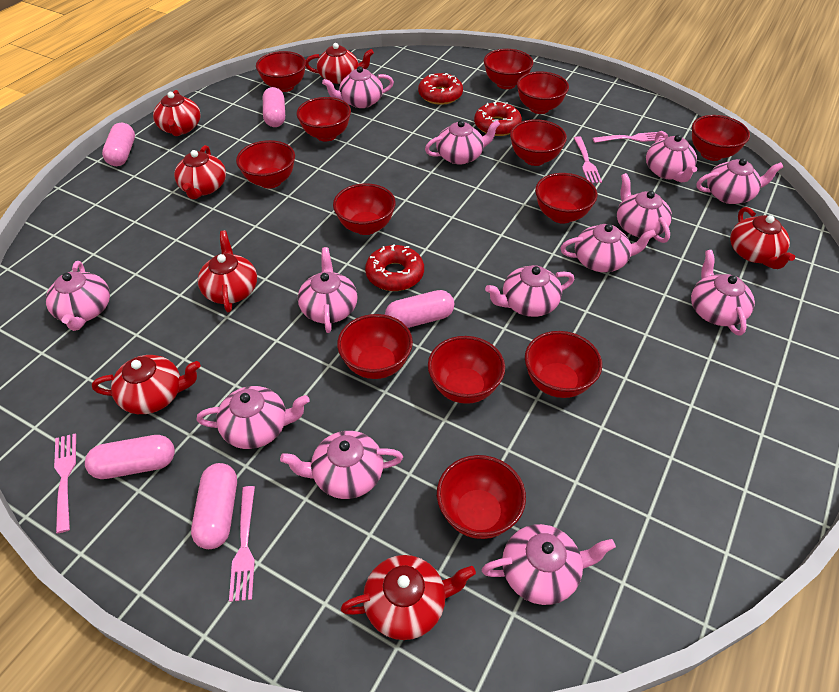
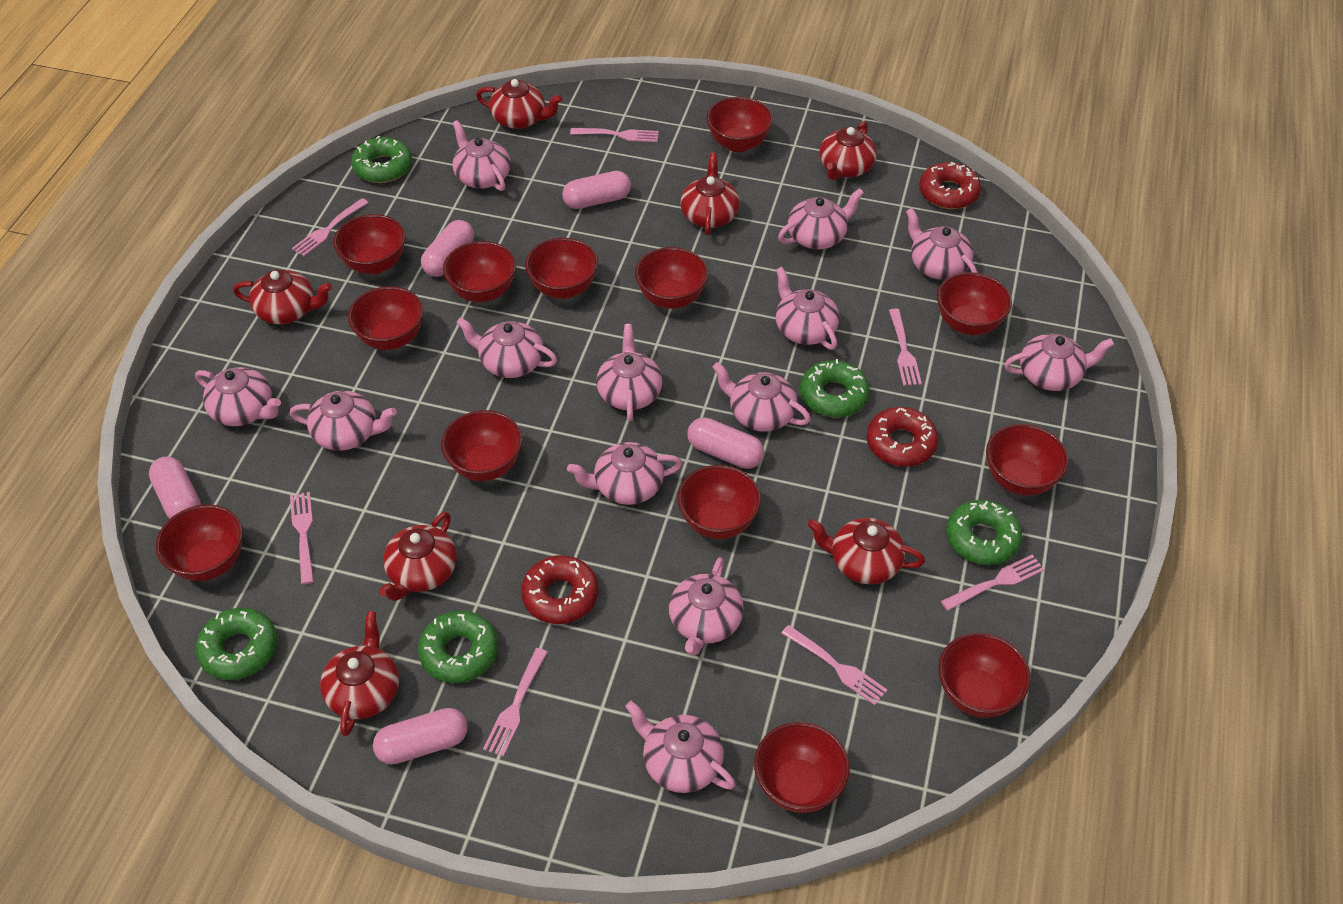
green donut: 0 -> 5
pink fork: 4 -> 7

